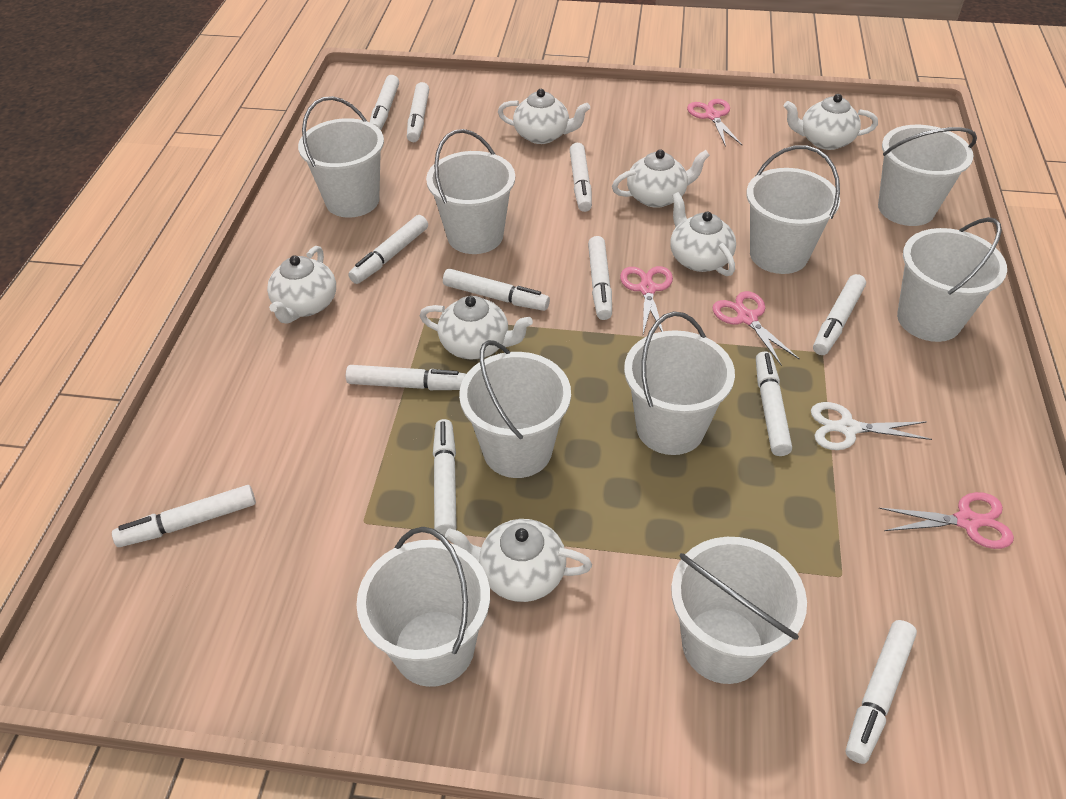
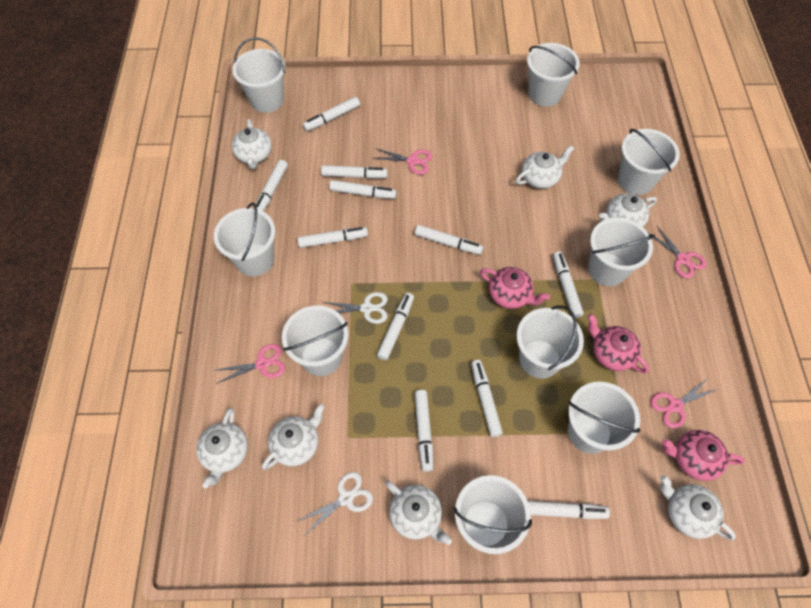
pink teapot: 0 -> 3
white marker: 12 -> 11
white scissors: 1 -> 2

